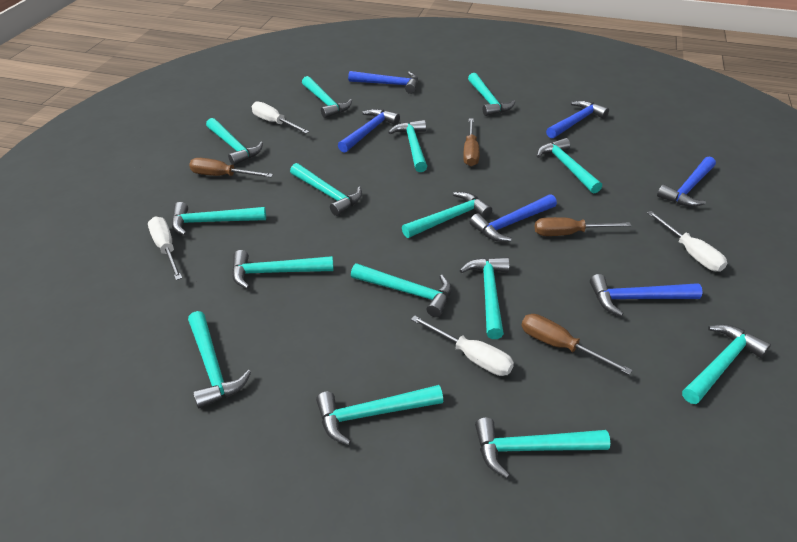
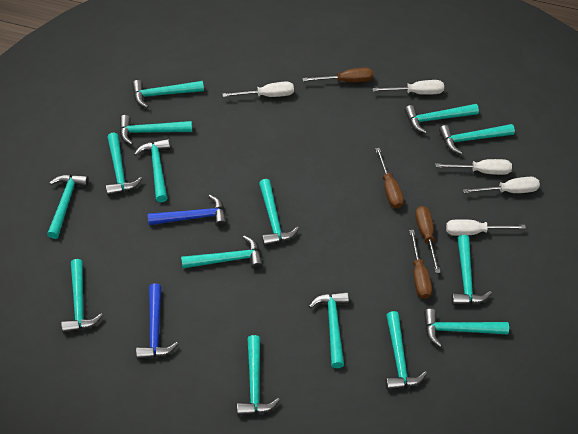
blue hammer: 6 -> 2
white screwdriver: 4 -> 5

